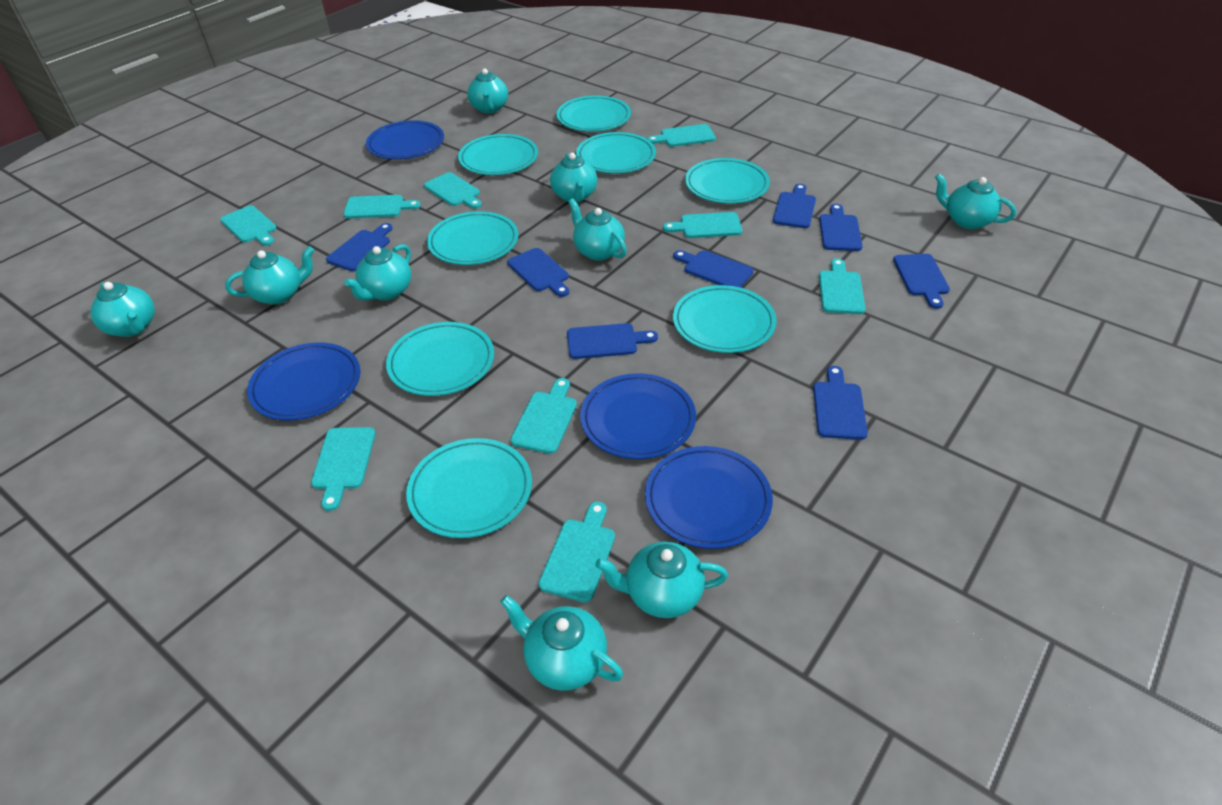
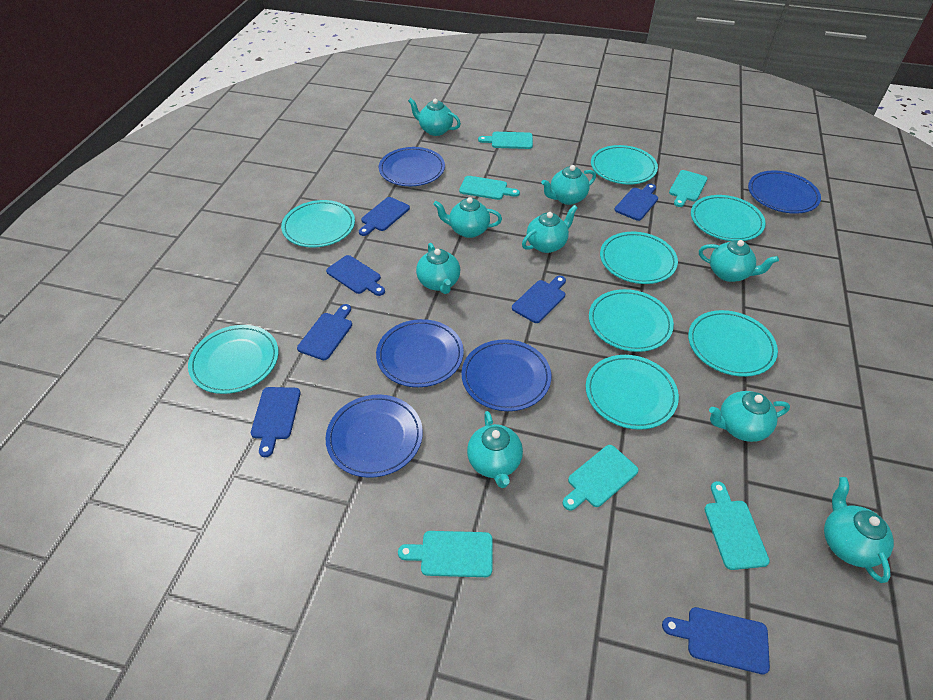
blue cutting board: 8 -> 7
blue plate: 4 -> 5
turquoise cutting board: 9 -> 6

